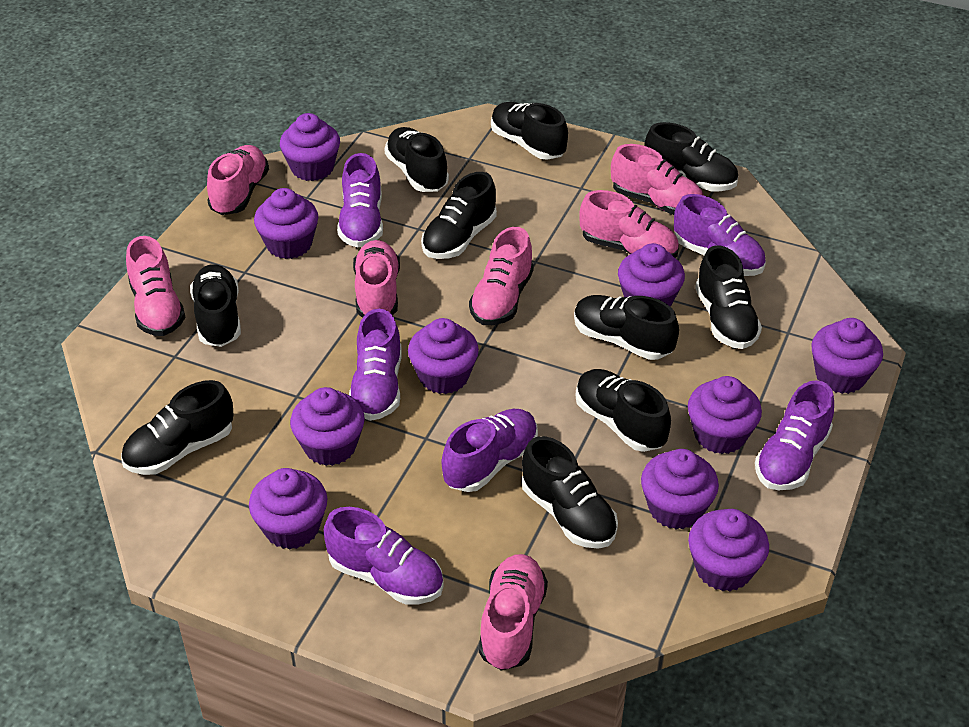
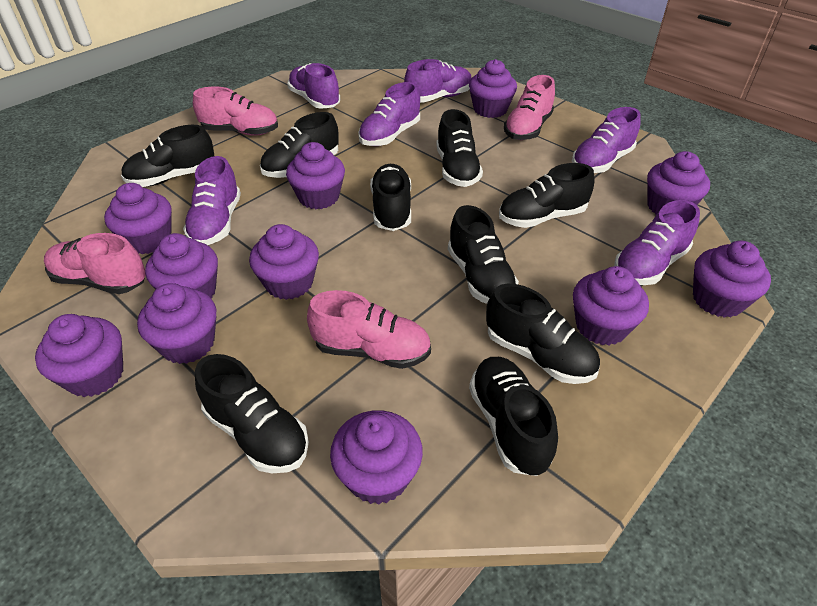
black shoe: 10 -> 9
pink shoe: 7 -> 4
purple cupcake: 10 -> 11

